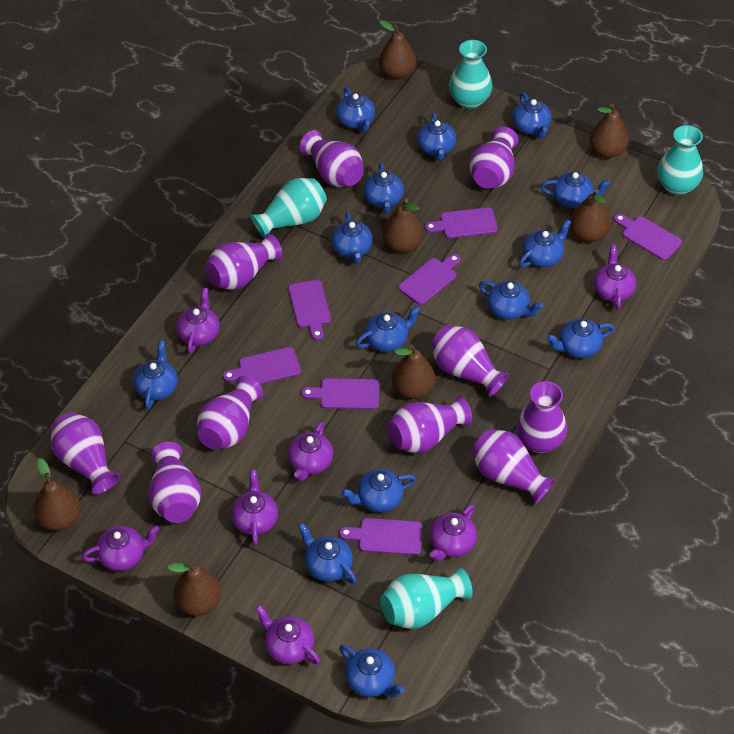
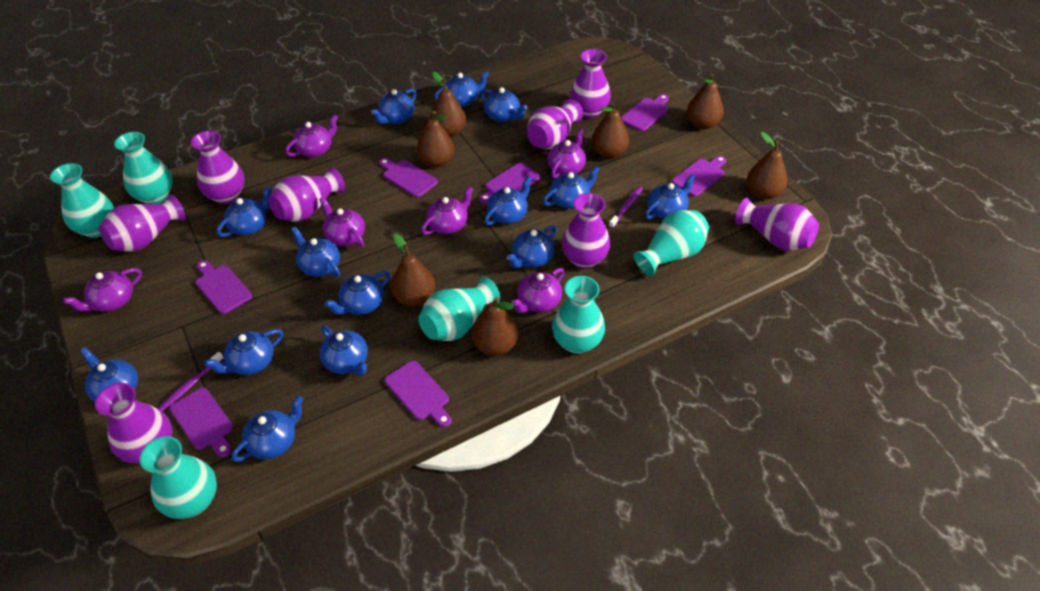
purple teapot: 7 -> 6
purple toothbrush: 0 -> 2
purple vase: 10 -> 8
turquoise vase: 4 -> 6

